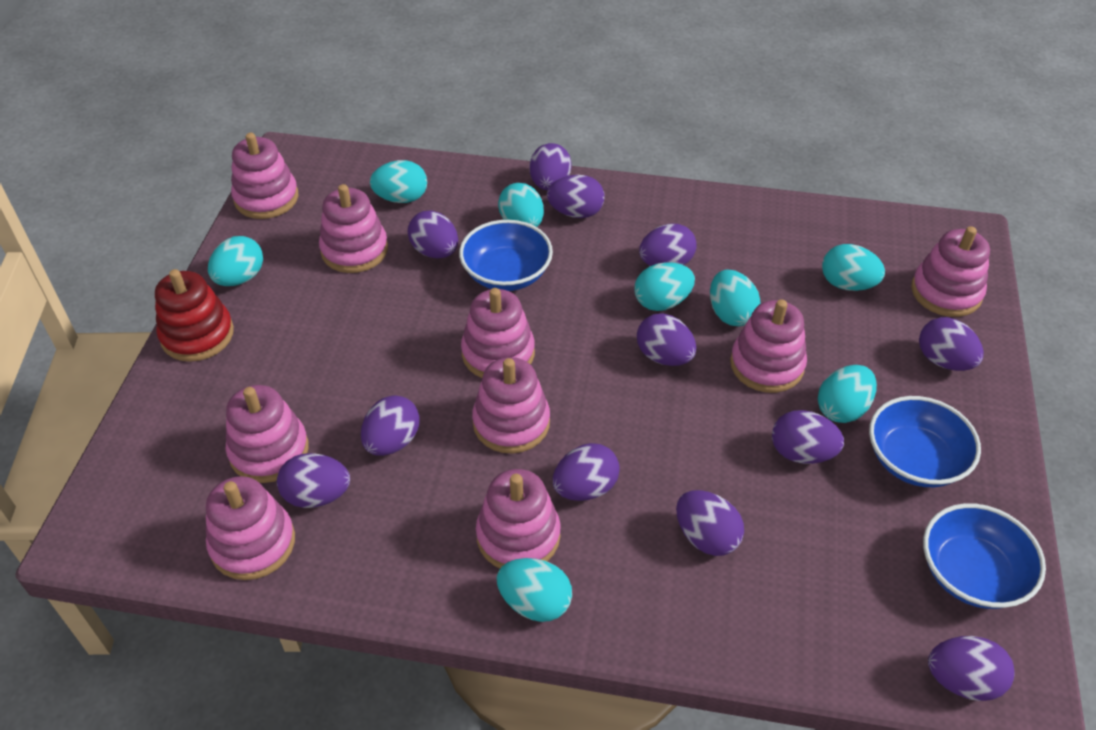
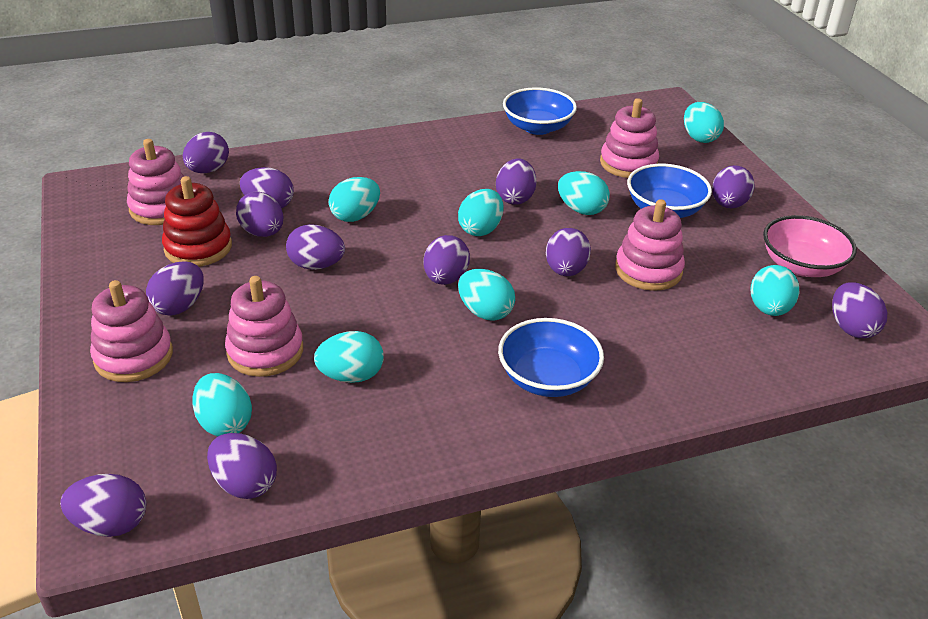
pink bowl: 0 -> 1
pink stacking toy: 9 -> 5

